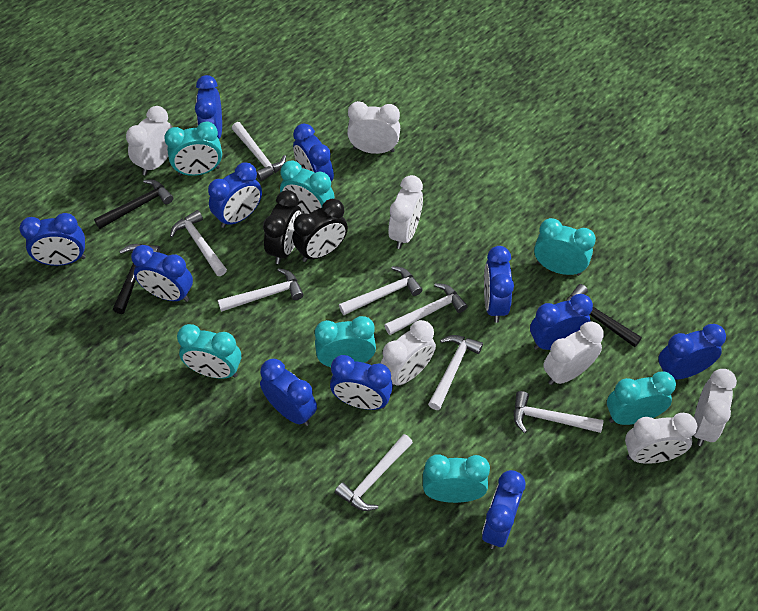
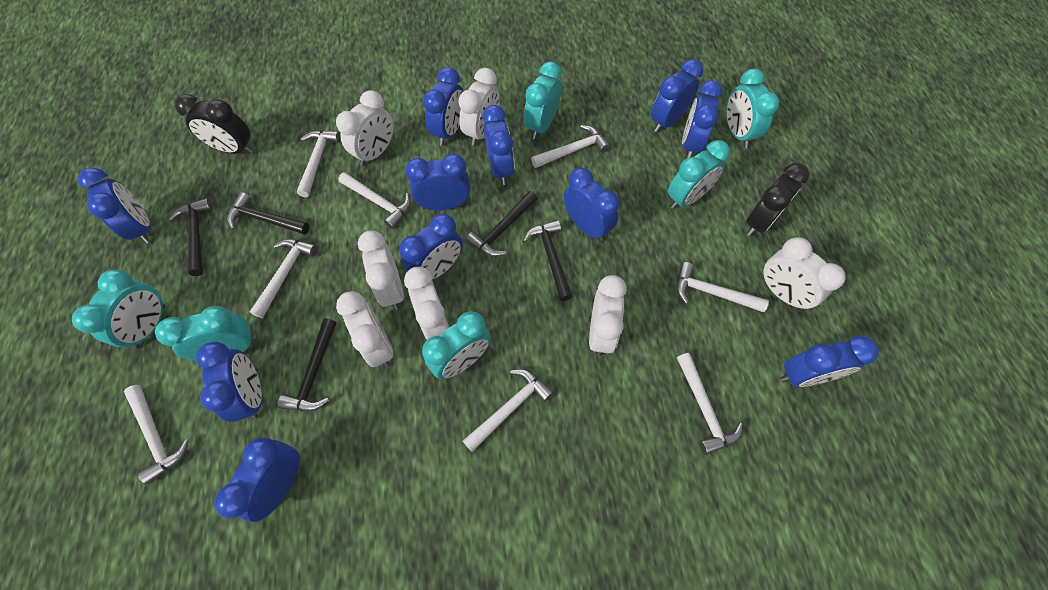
black hammer: 3 -> 5
turquoise clock: 7 -> 6

